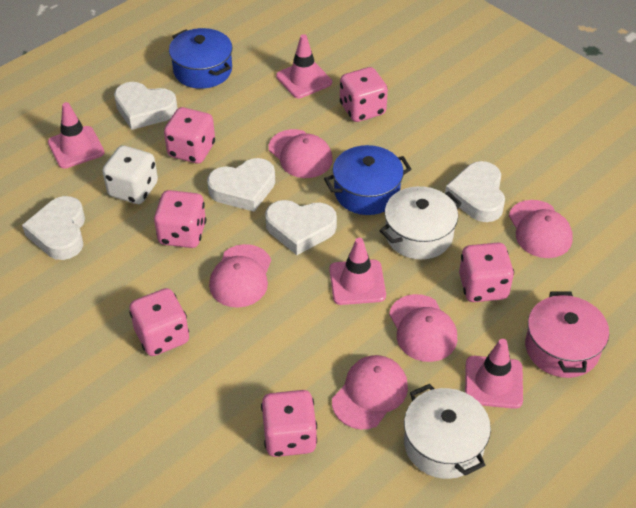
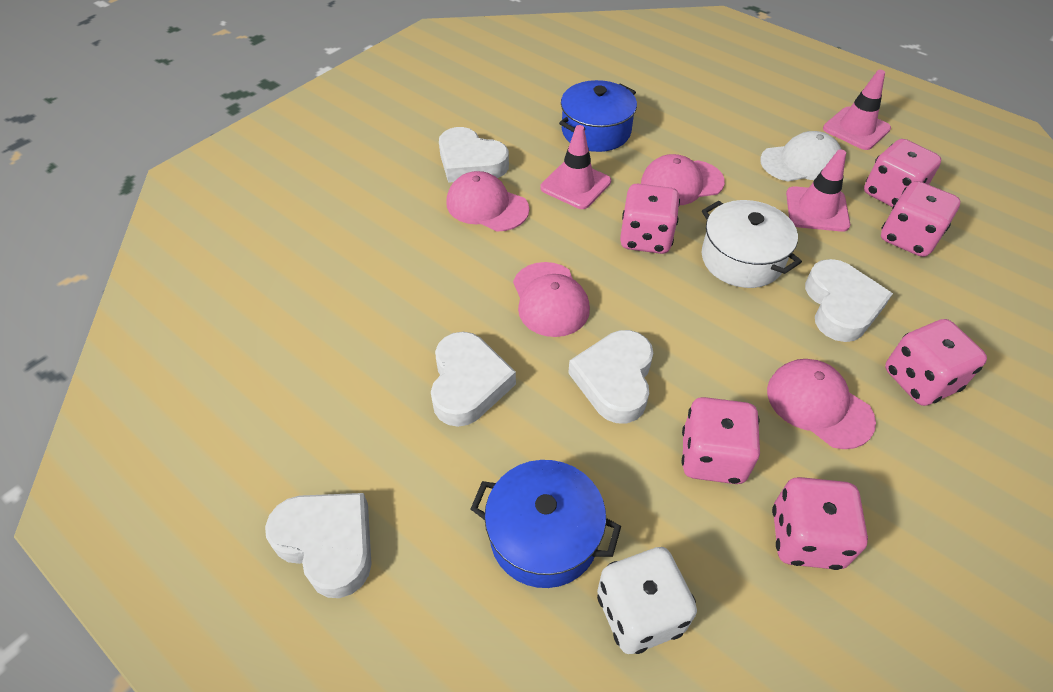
pink cap: 5 -> 4
pink pot: 1 -> 0
pink traffic cone: 4 -> 3
white cap: 0 -> 1
white pot: 2 -> 1

